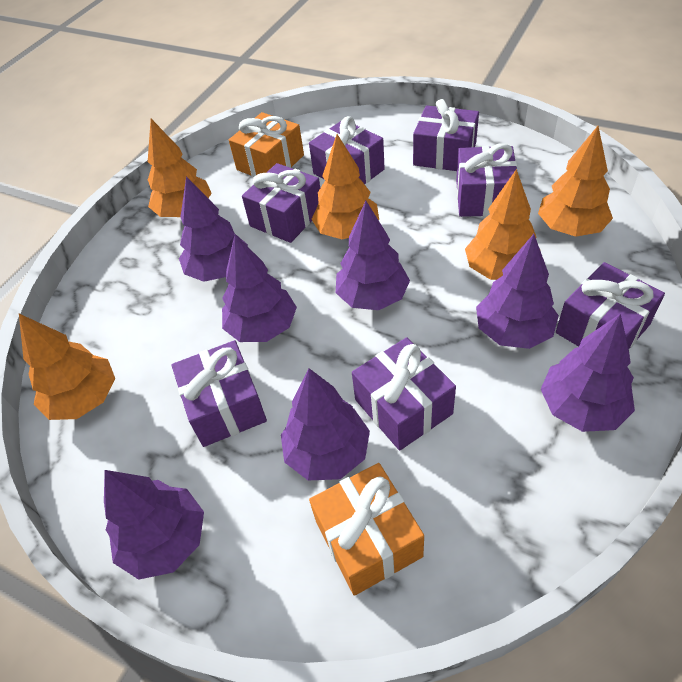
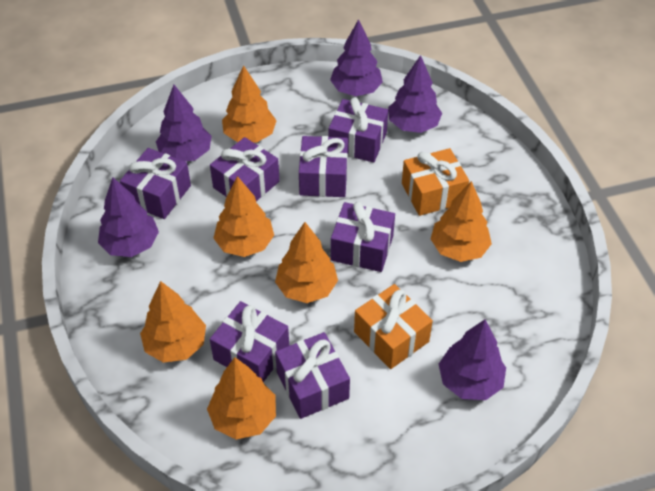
orange tree: 5 -> 6
purple tree: 7 -> 5

